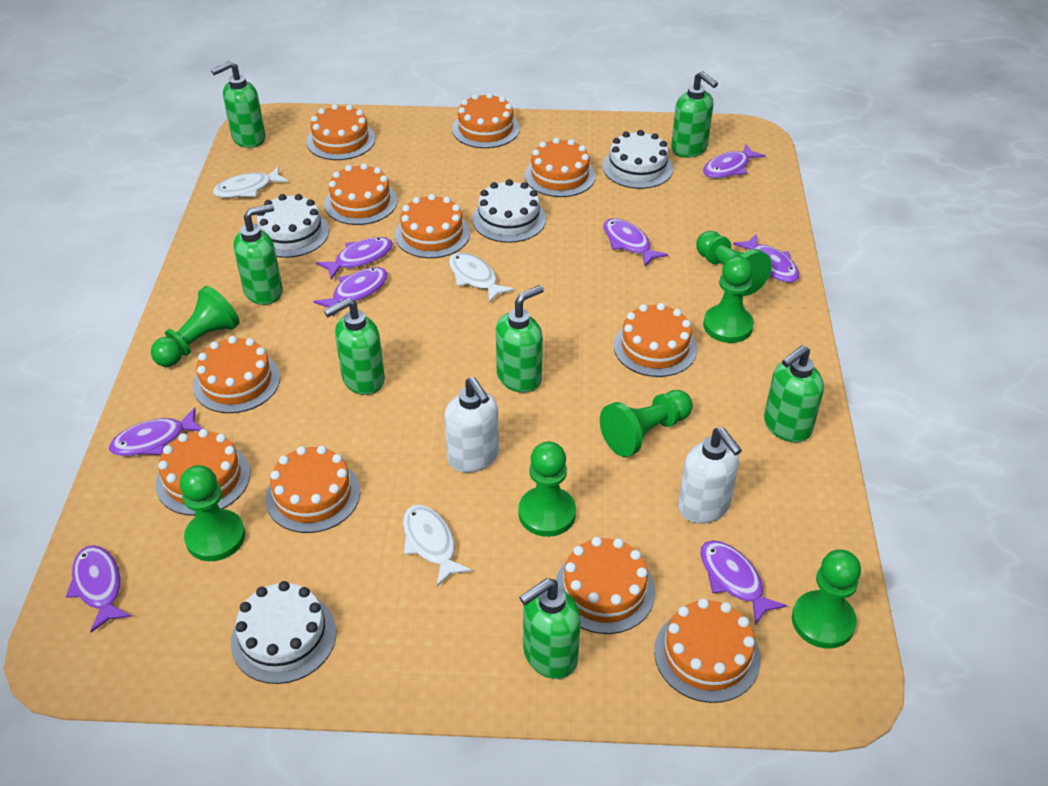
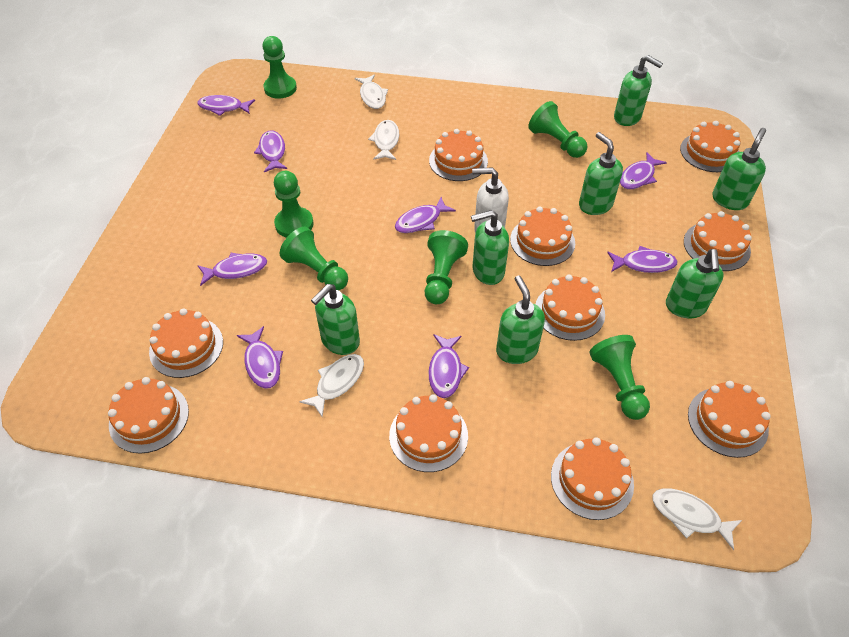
green pawn: 7 -> 6
orange cake: 11 -> 10
white cake: 4 -> 0
white fish: 3 -> 4
white soap dispenser: 2 -> 1

